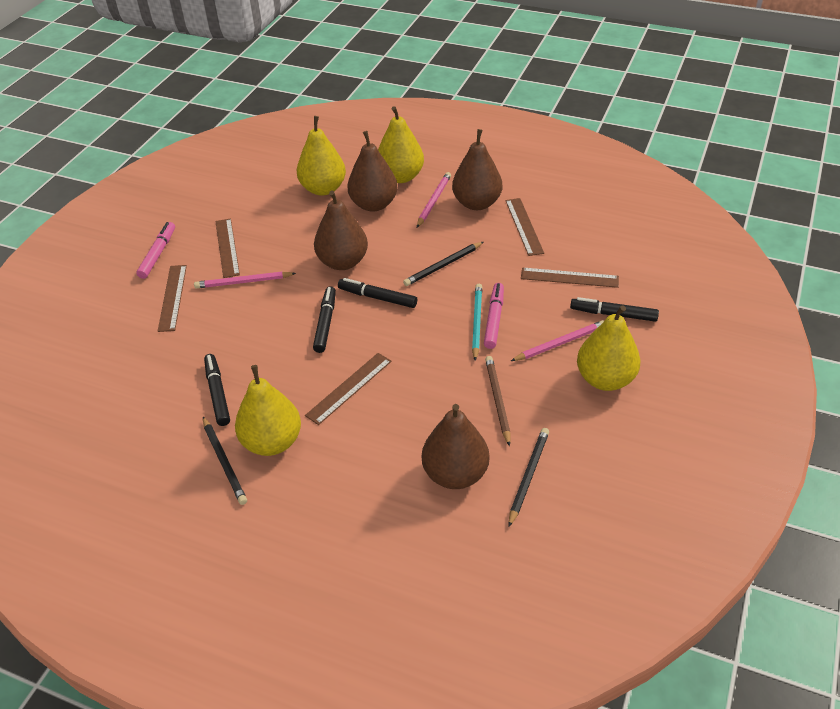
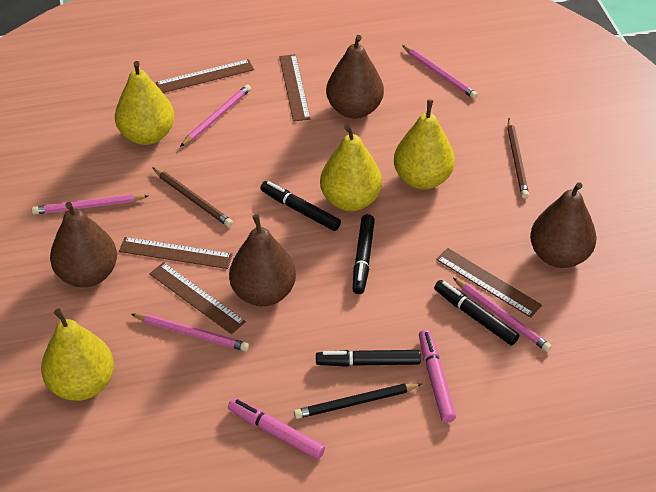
black pencil: 3 -> 1
brown pencil: 1 -> 2
pink pencil: 3 -> 5
turquoise pencil: 1 -> 0

